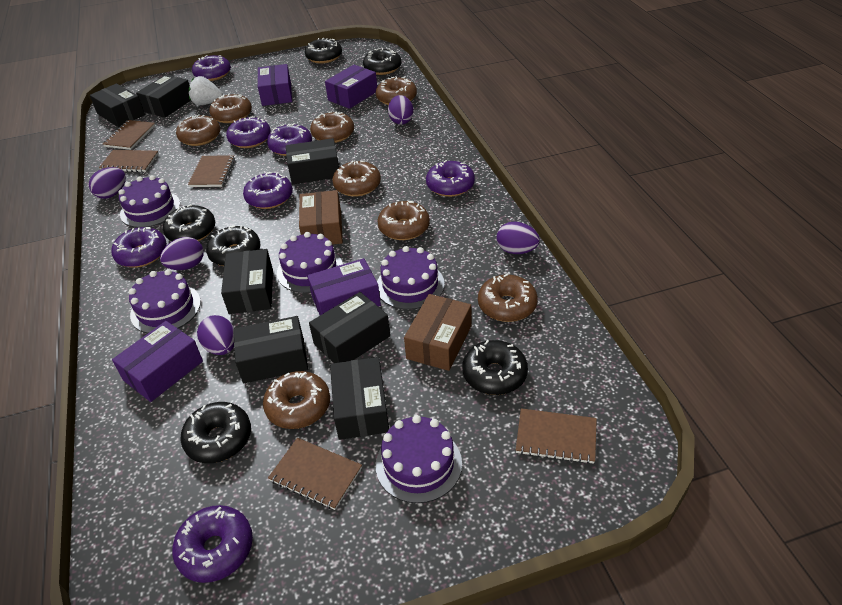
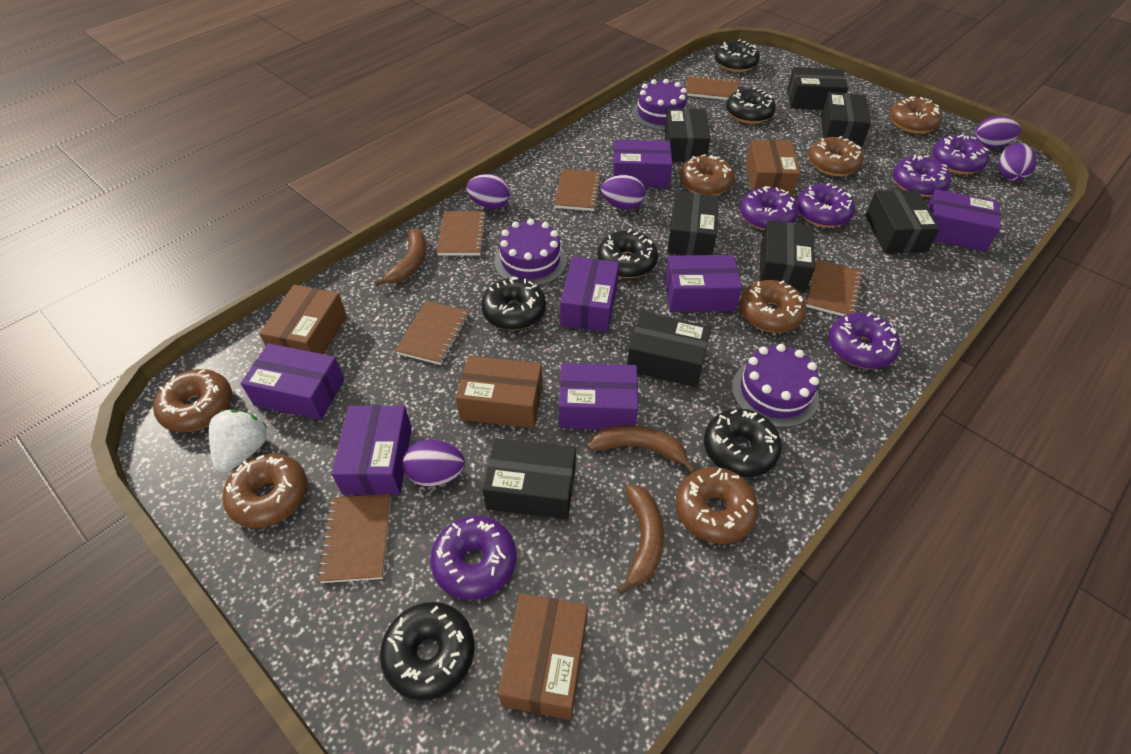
black box: 7 -> 8
brown banana: 0 -> 3
brown box: 2 -> 4
brown donut: 8 -> 7
brown notebook: 5 -> 6
purple box: 4 -> 7
purple cake: 5 -> 3
purple donut: 7 -> 6

